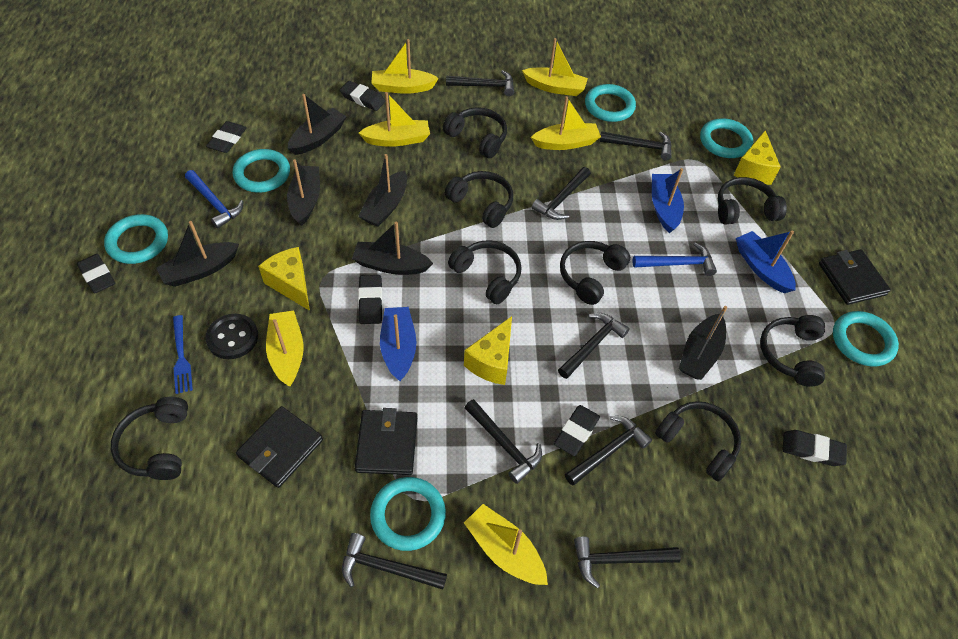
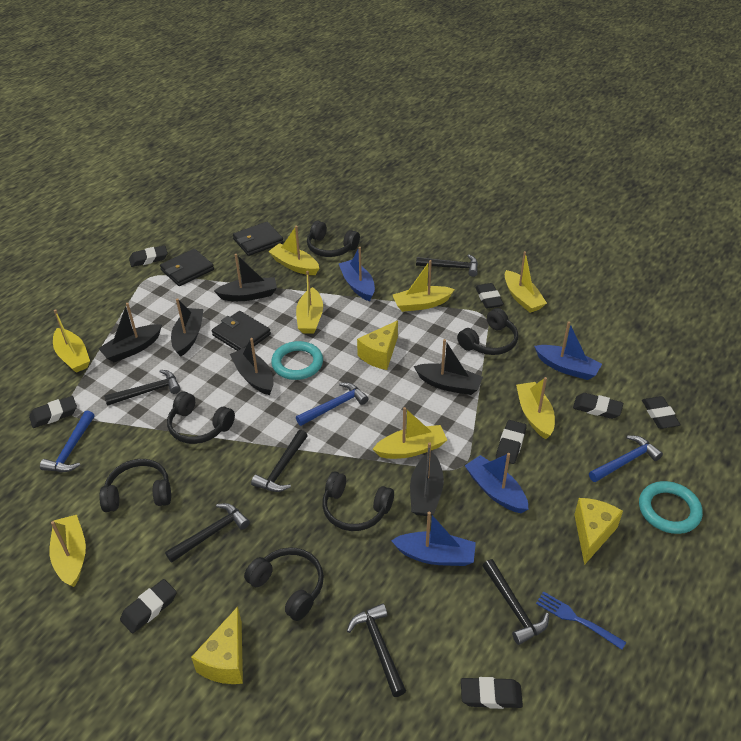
black button: 1 -> 0
black eraser: 6 -> 8
black hammer: 8 -> 6
black headphones: 8 -> 6
blue boat: 3 -> 4
blue hammer: 2 -> 3
turquoise ring: 6 -> 2
yellow boat: 6 -> 8

